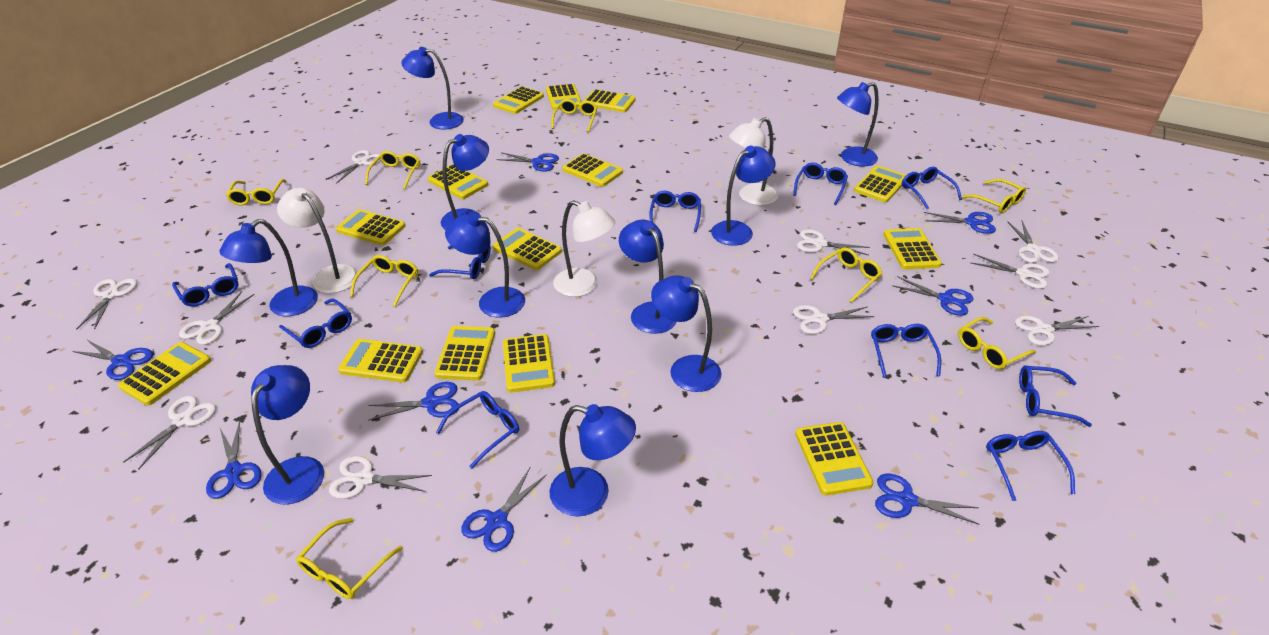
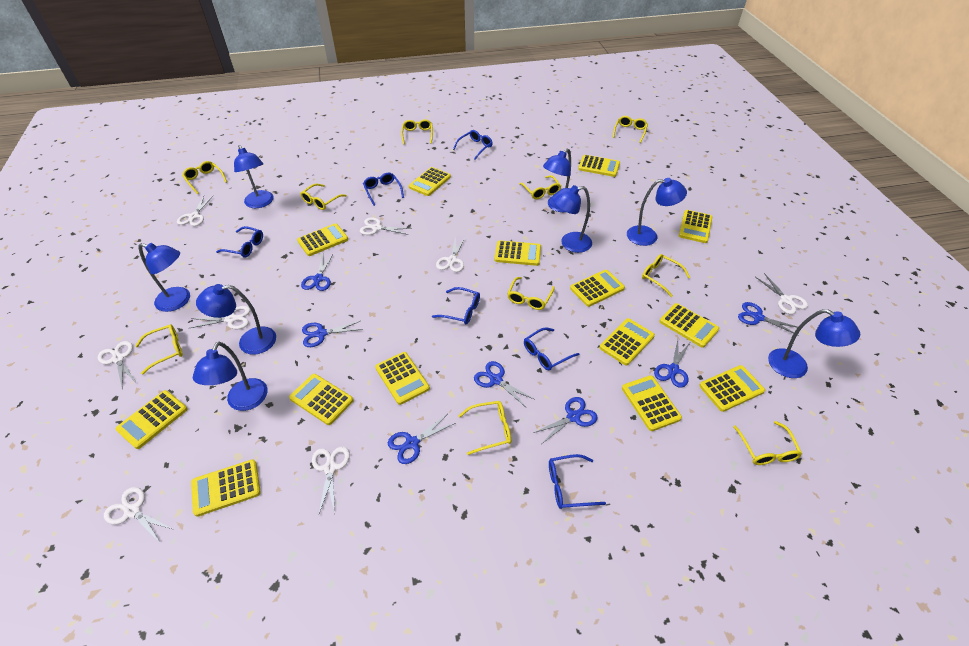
blue glasses: 10 -> 6
blue lamp: 10 -> 8
blue scissors: 8 -> 7
white lamp: 3 -> 0
white scissors: 10 -> 8
yellow glasses: 8 -> 10

